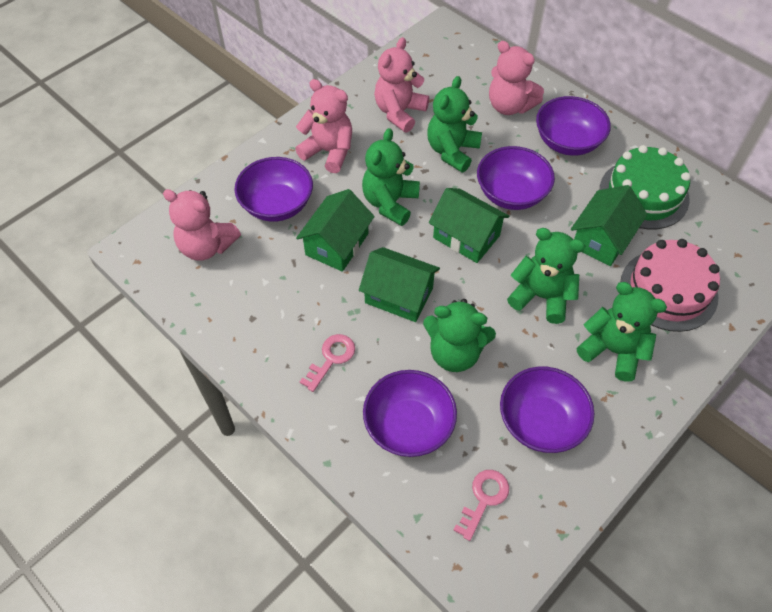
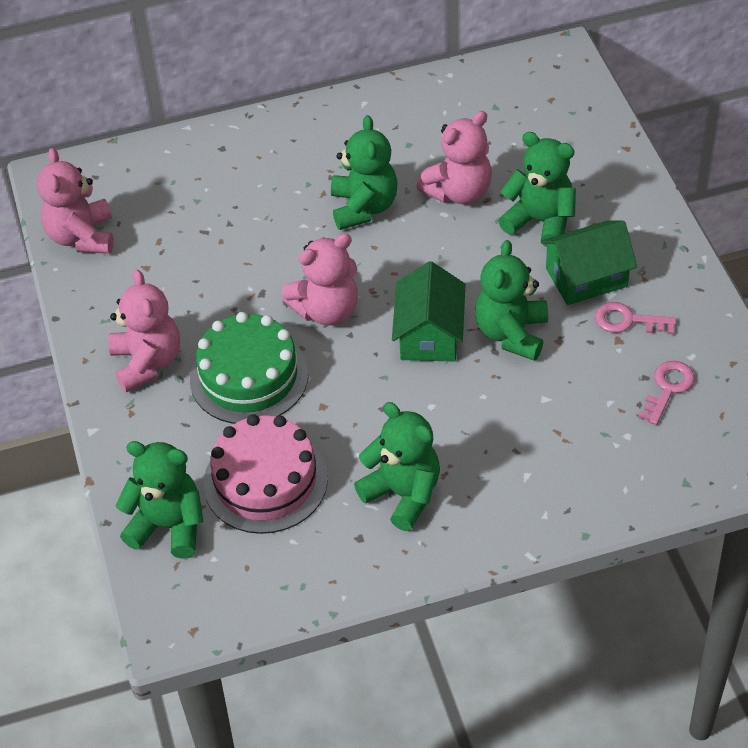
green house: 4 -> 2
purple bowl: 5 -> 0

